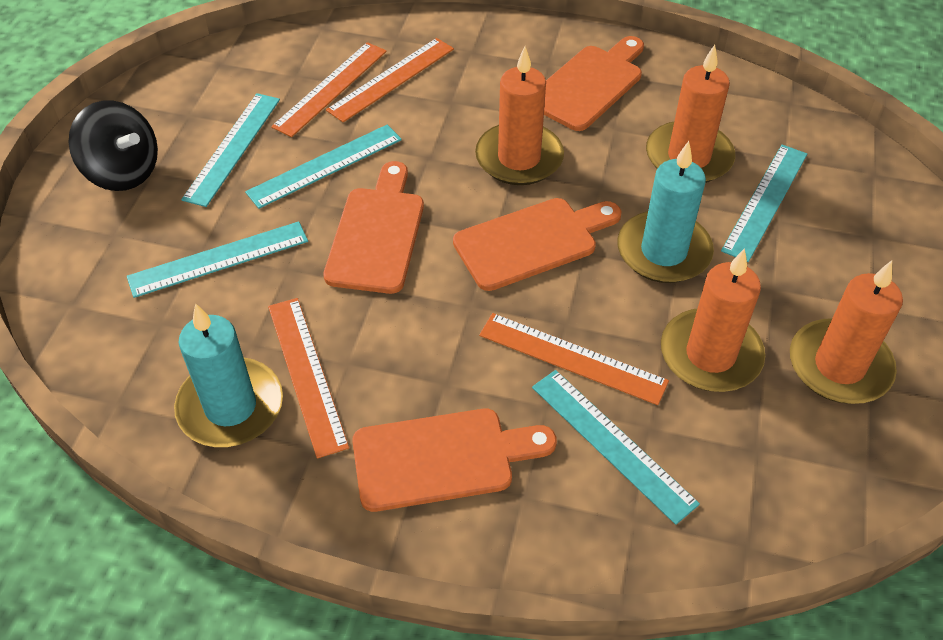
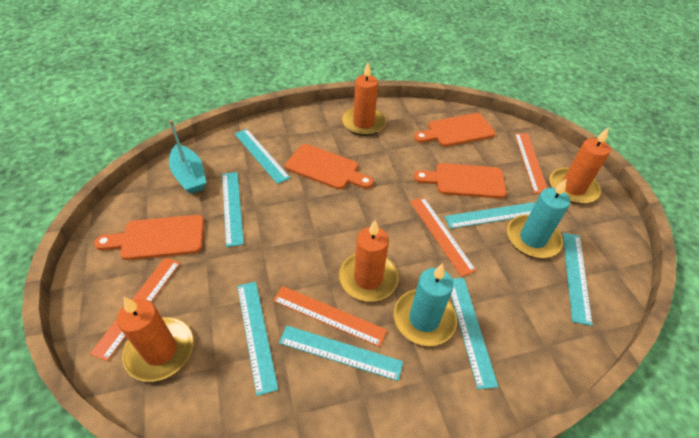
black spinning top: 1 -> 0
turquoise boat: 0 -> 1
turquoise ruler: 5 -> 7

